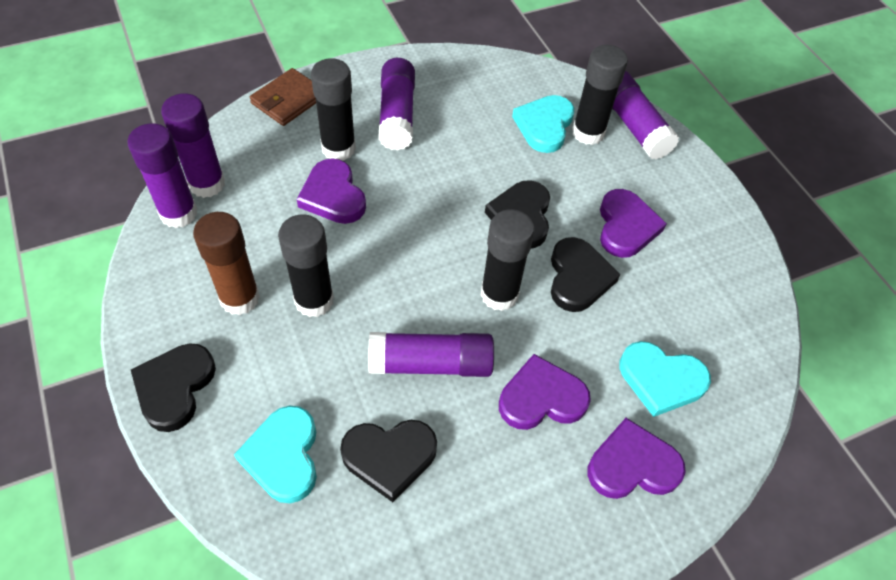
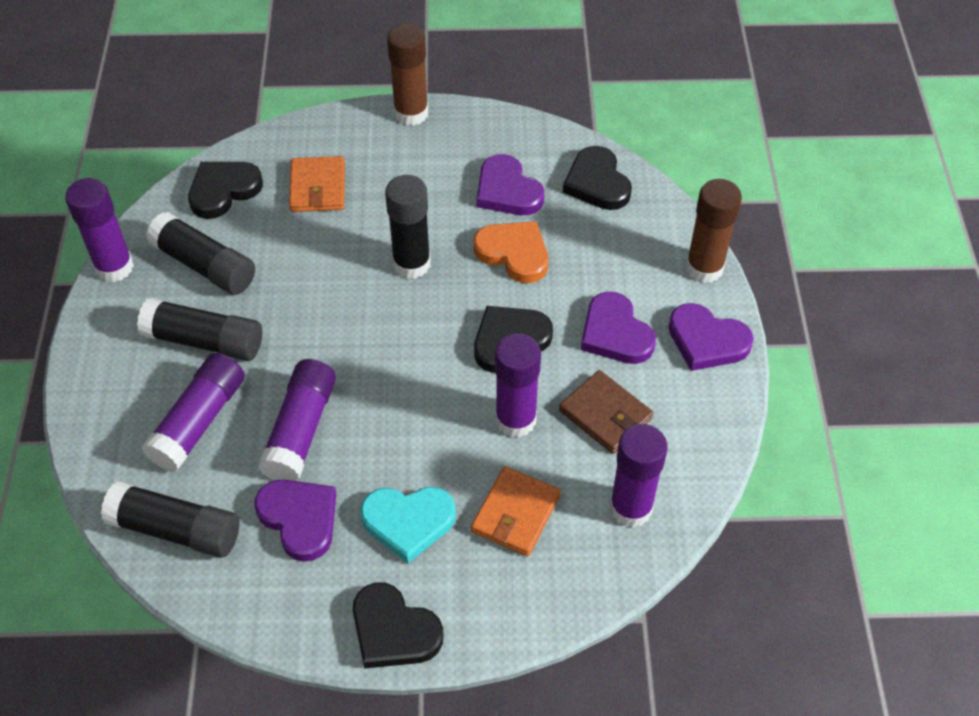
brown glue stick: 1 -> 2
orange heart: 0 -> 1
orange wallet: 0 -> 2
turquoise heart: 3 -> 1

